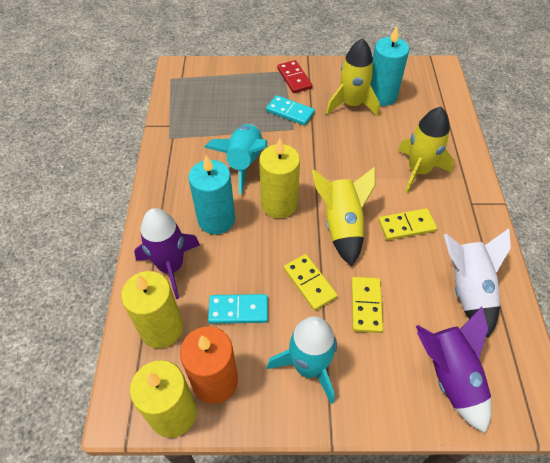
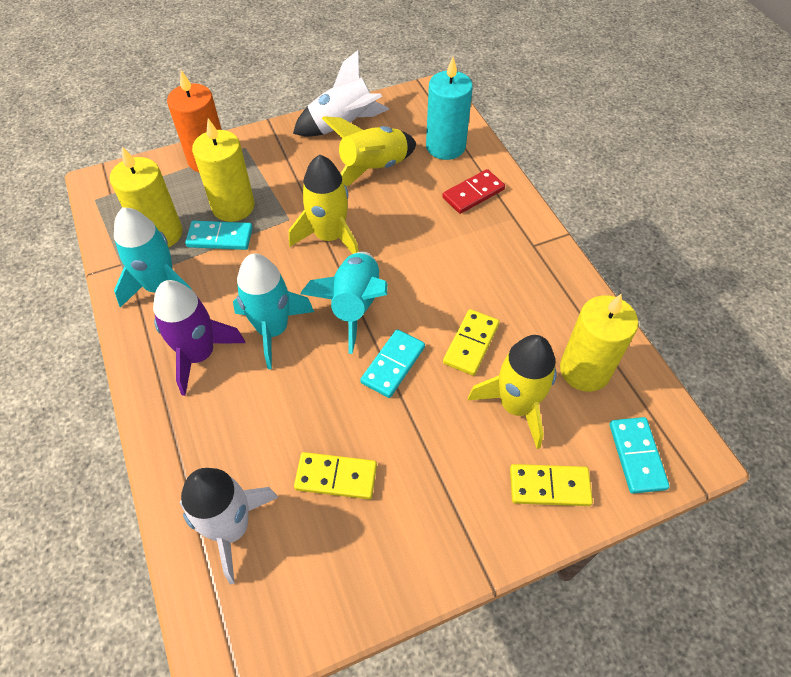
purple rocket: 2 -> 1
turquoise candle: 2 -> 1
turquoise domino: 2 -> 3
turquoise rocket: 2 -> 3
white rocket: 1 -> 2

